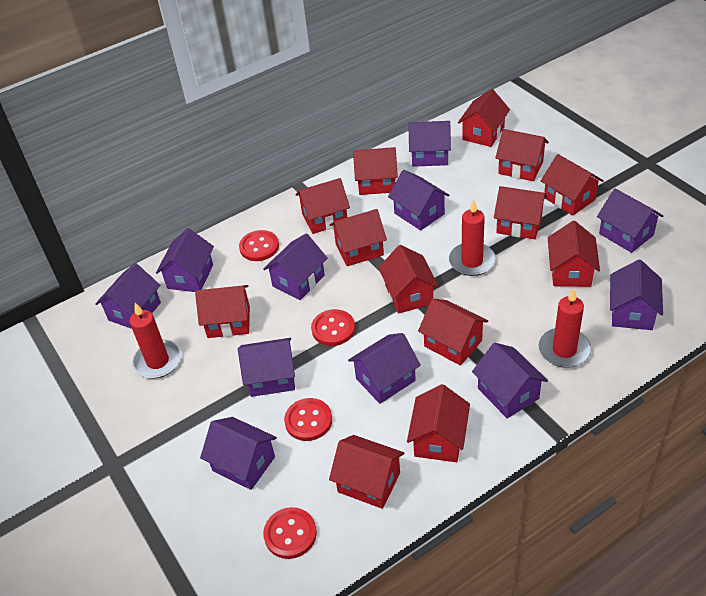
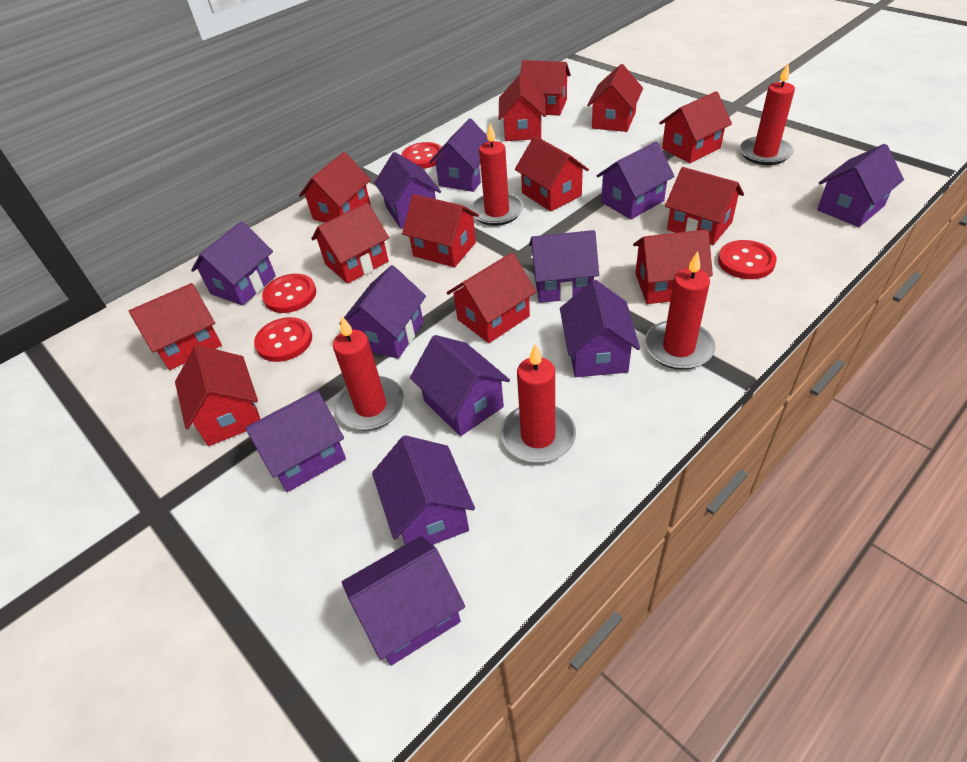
purple house: 11 -> 12
red candle: 3 -> 5

